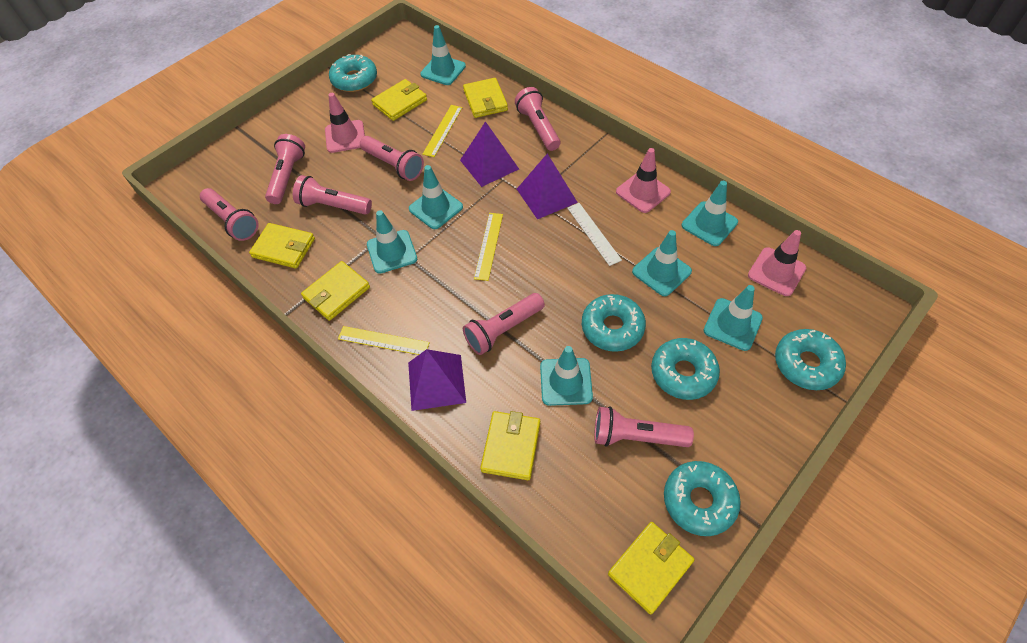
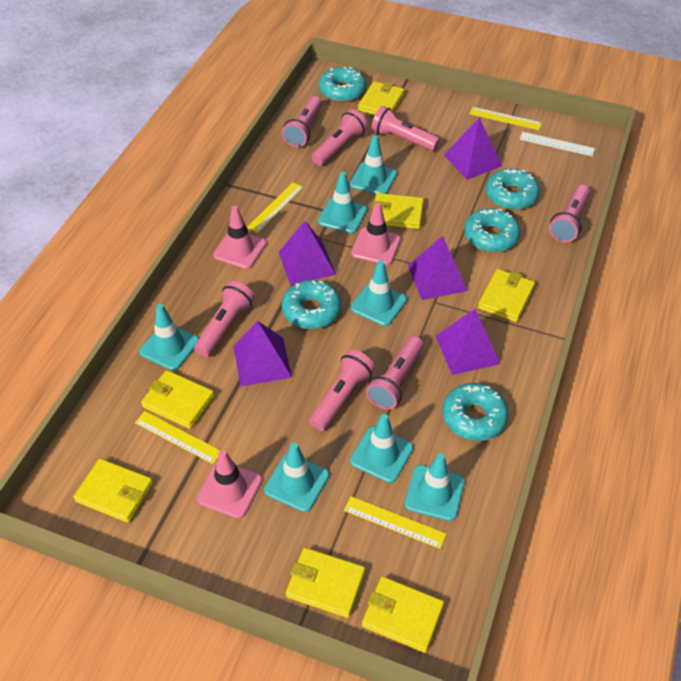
purple pyramid: 3 -> 5
yellow ruler: 3 -> 4
yellow wallet: 6 -> 7

